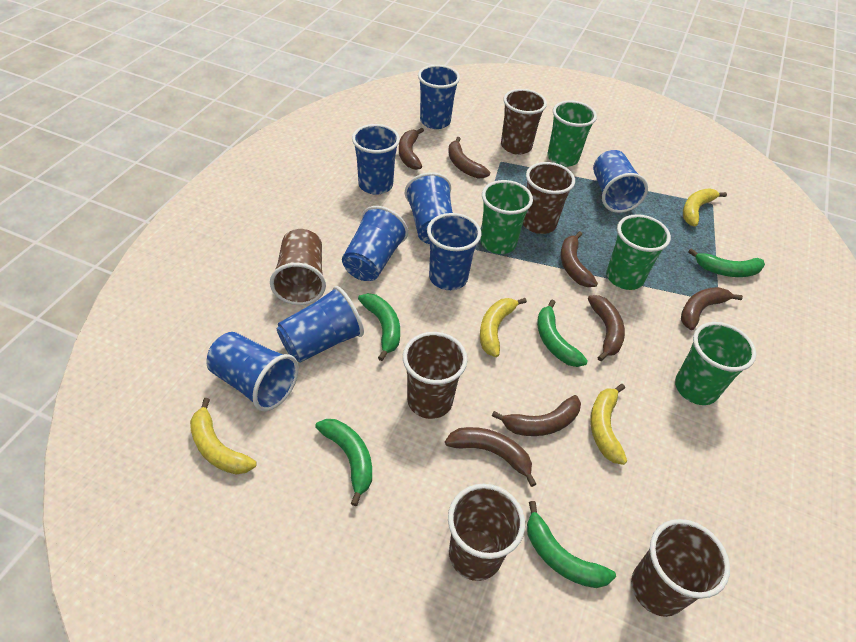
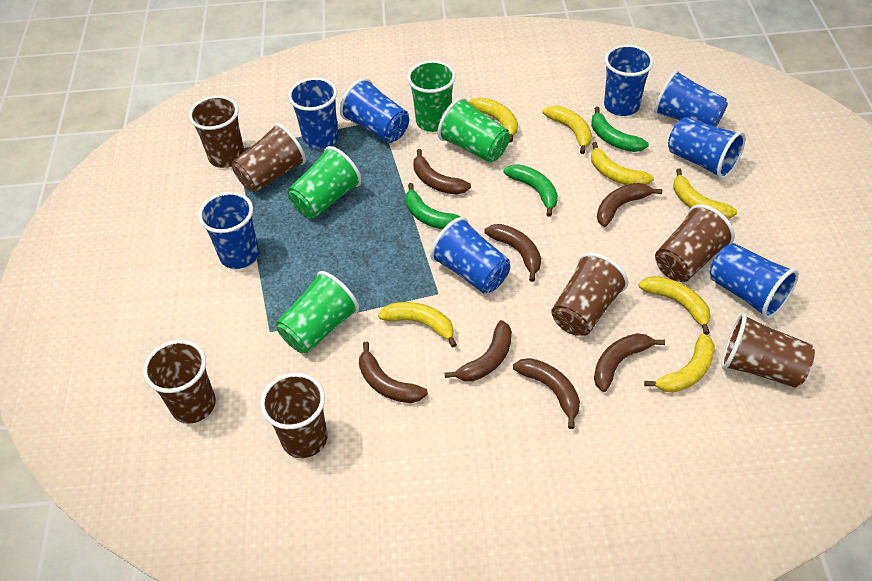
brown cup: 6 -> 7
green banana: 5 -> 3
yellow banana: 4 -> 7

